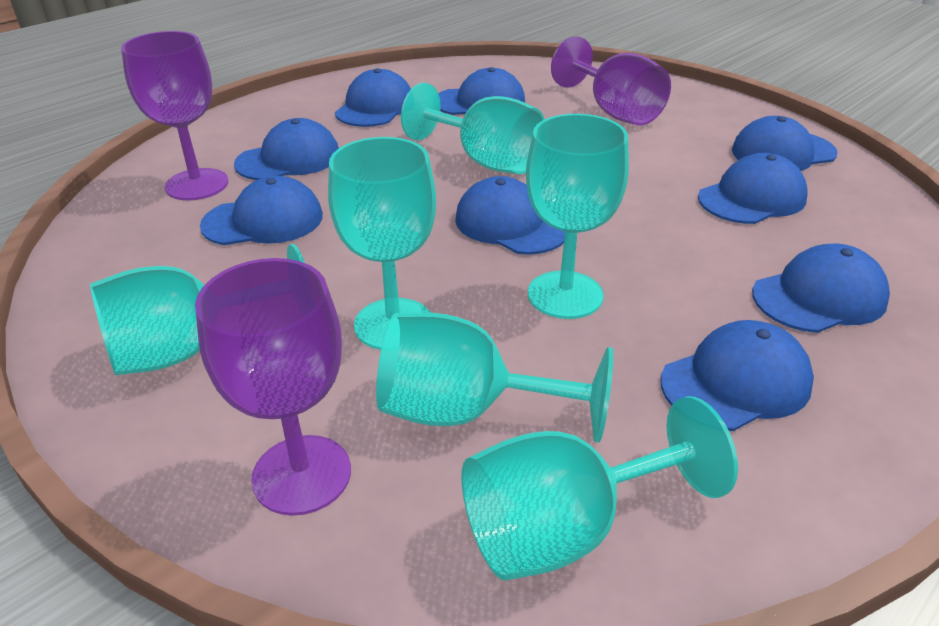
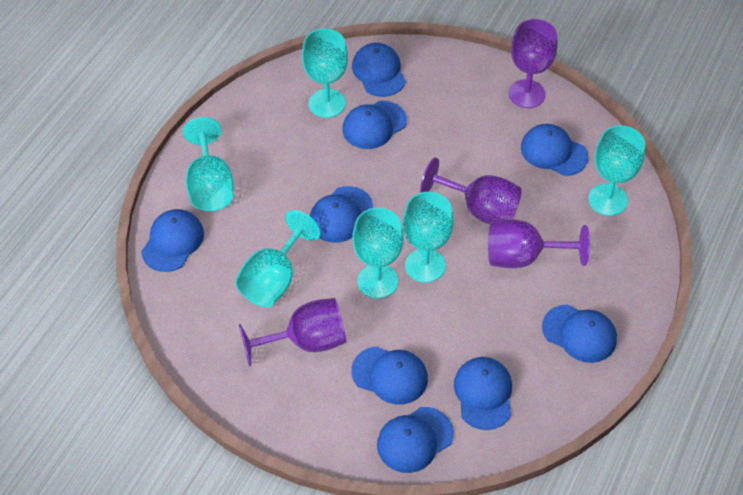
purple goblet: 3 -> 4

